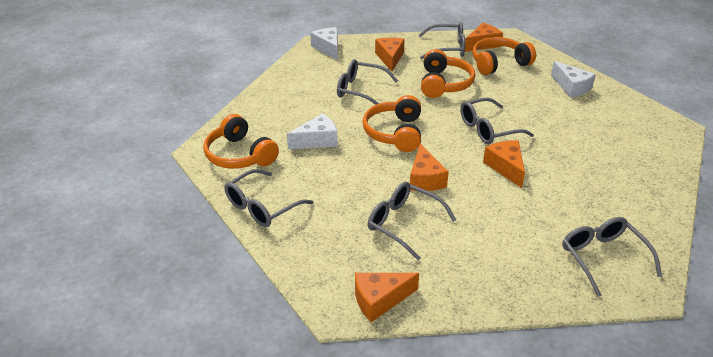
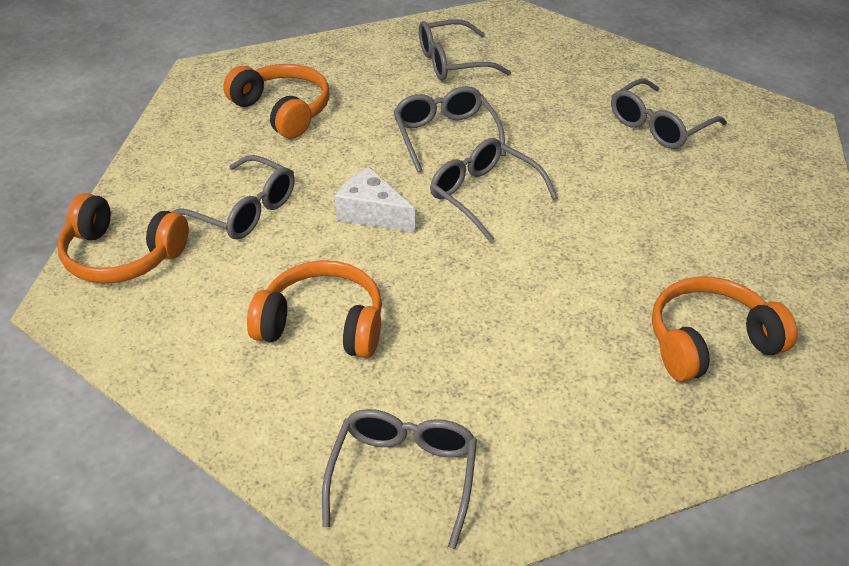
orange cheese: 5 -> 0
white cheese: 3 -> 1

